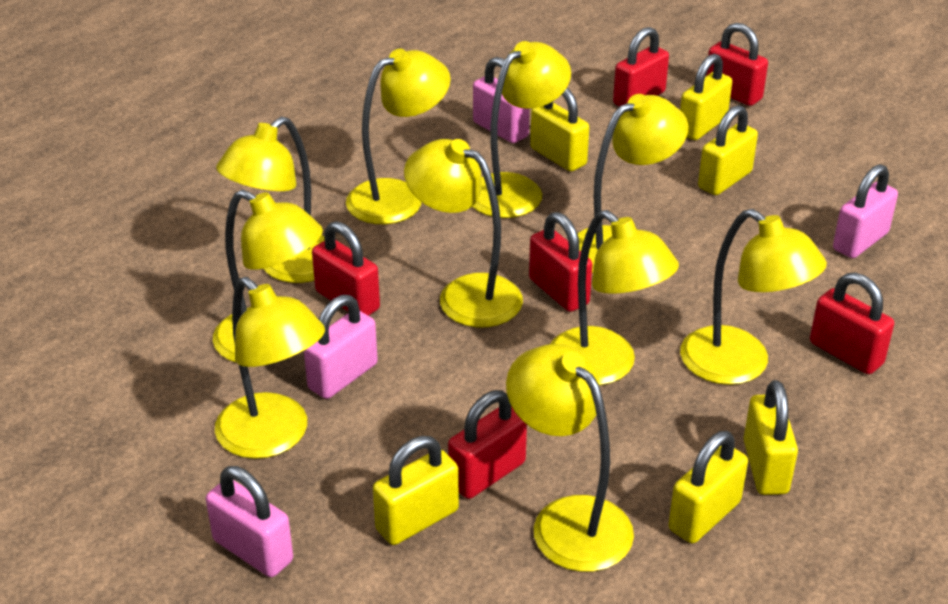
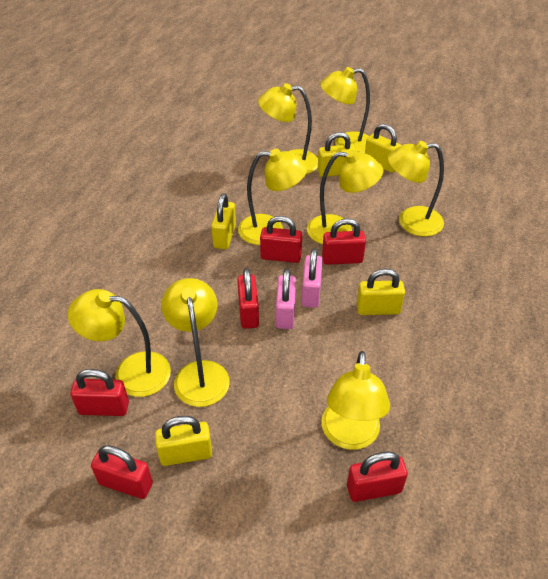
pink padlock: 4 -> 2
yellow lamp: 10 -> 8
yellow padlock: 6 -> 5

